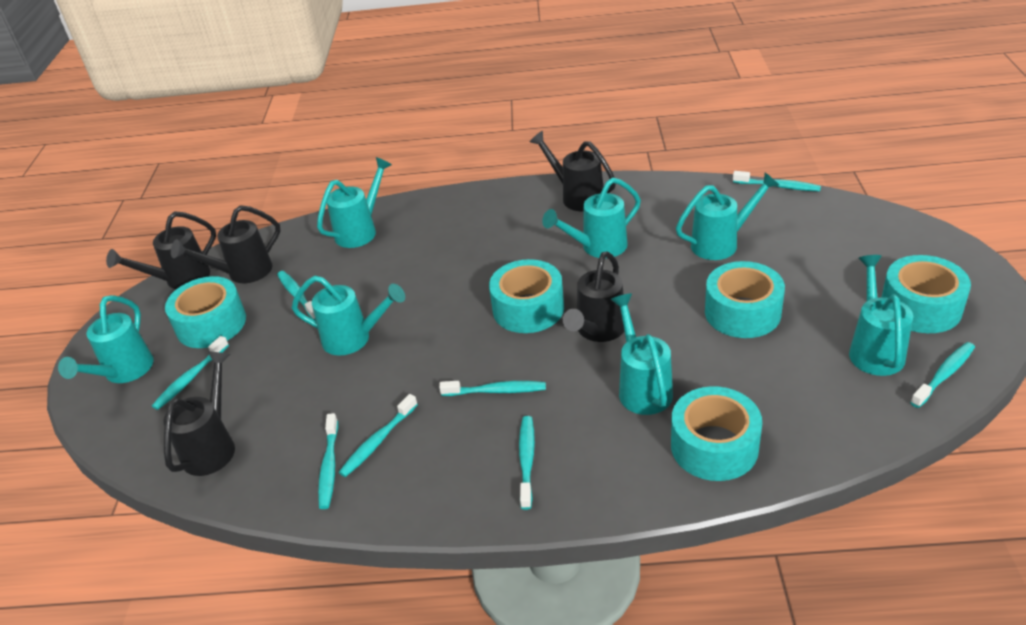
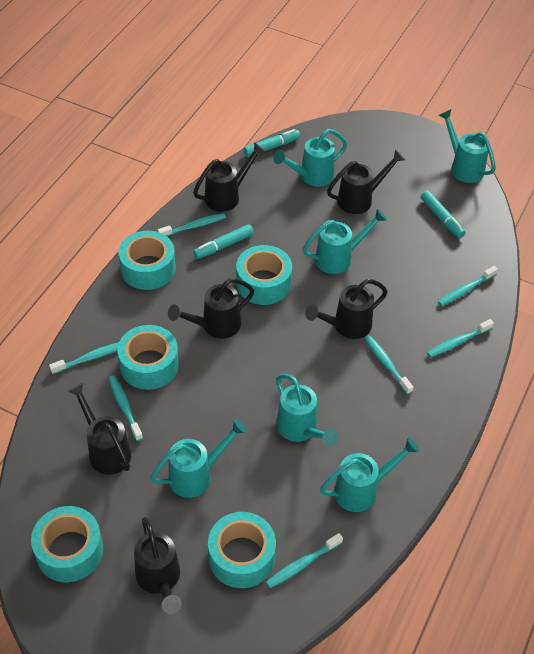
black watering can: 5 -> 6
turquoise marker: 0 -> 3
turquoise toothbrush: 8 -> 7
turquoise watering can: 7 -> 6

